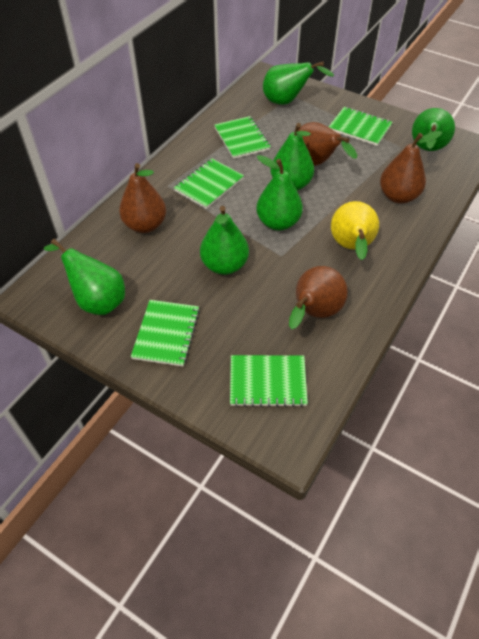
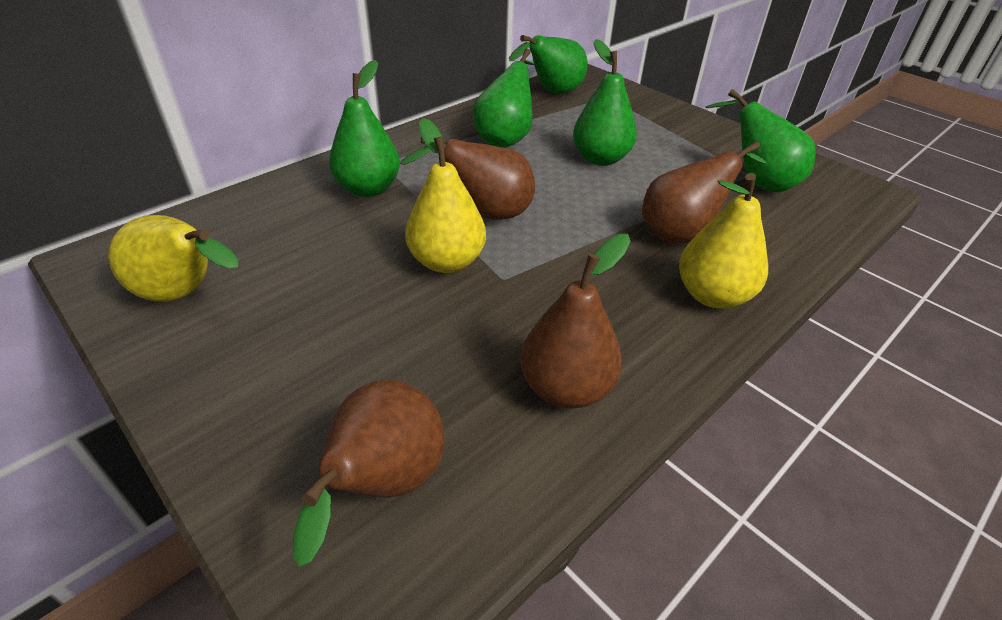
green notebook: 5 -> 0
green pear: 6 -> 5
yellow pear: 1 -> 3

